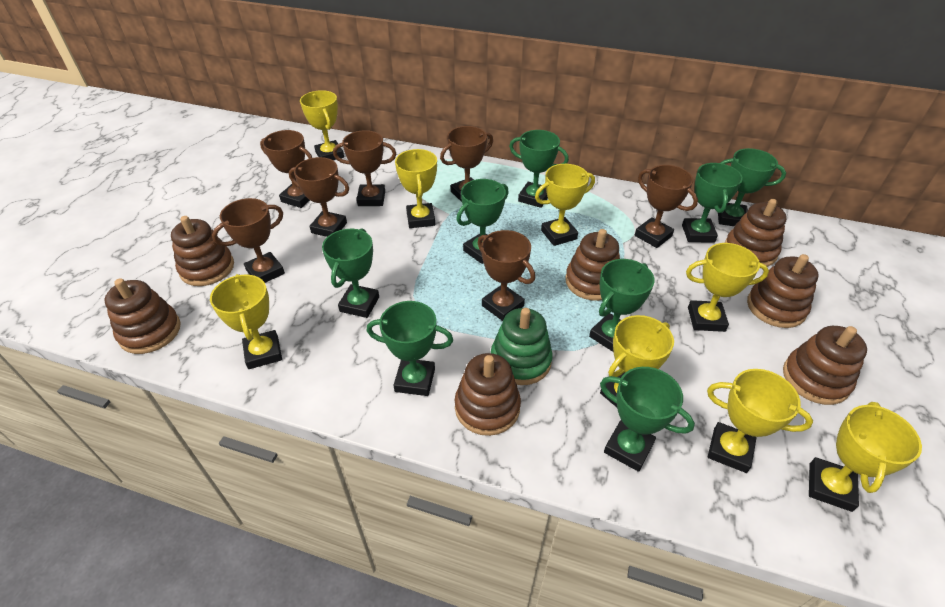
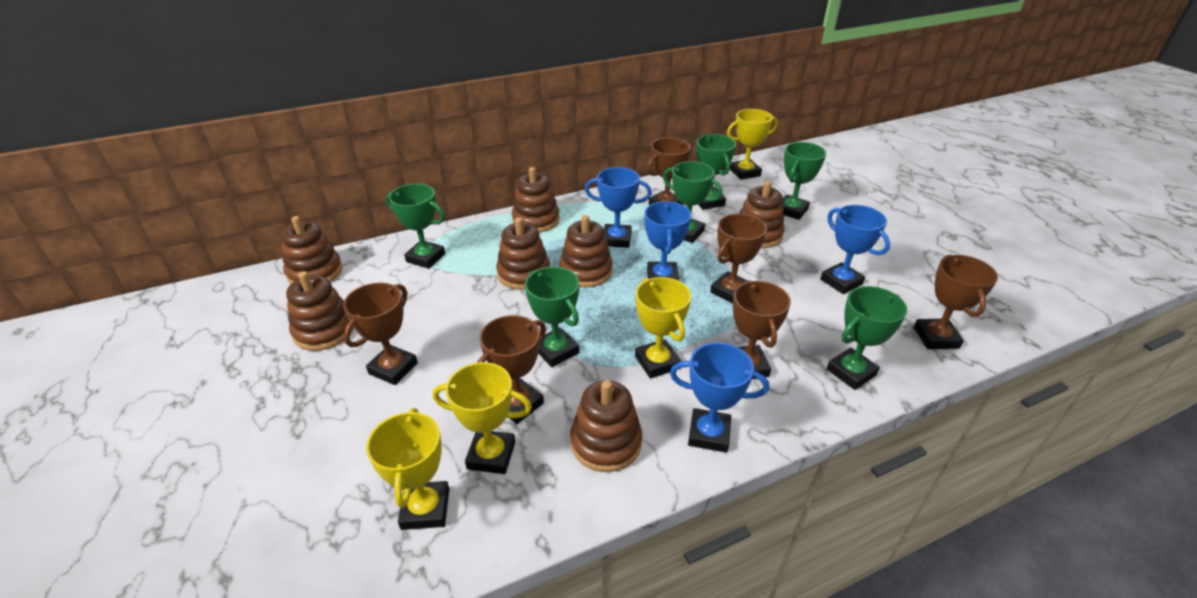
blue trophy: 0 -> 4
brown trophy: 7 -> 6
green stacking toy: 1 -> 0
green trophy: 8 -> 6
yellow trophy: 8 -> 4

